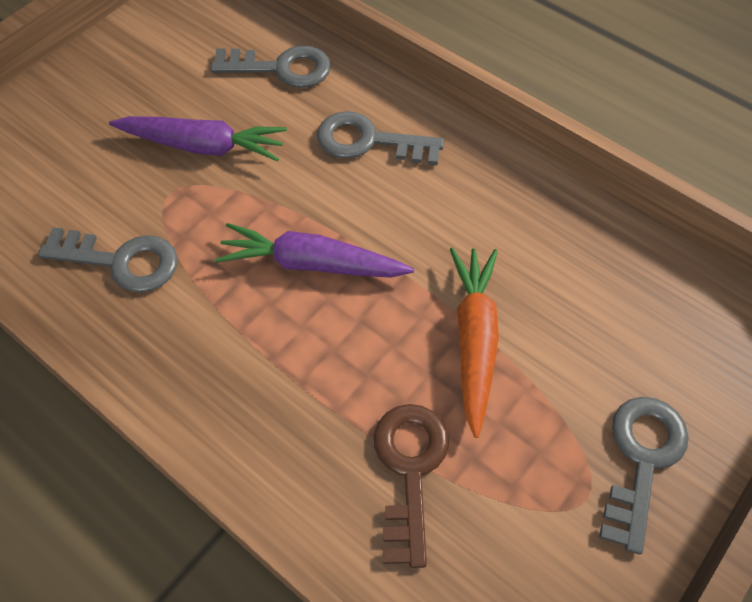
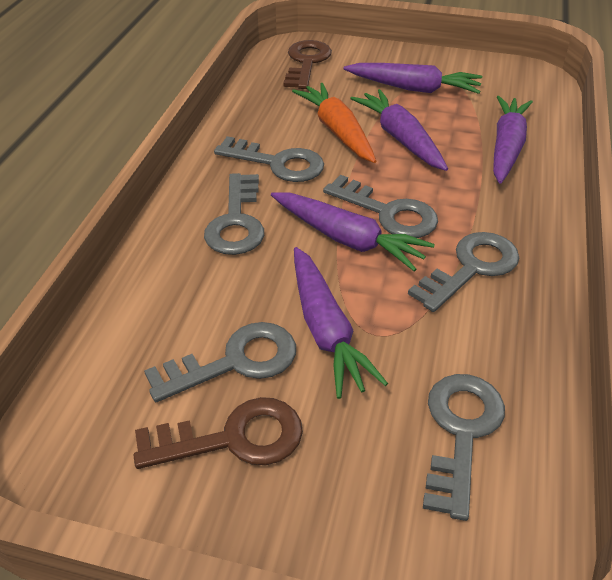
brown key: 1 -> 2
grey key: 4 -> 6
purple carrot: 2 -> 5

